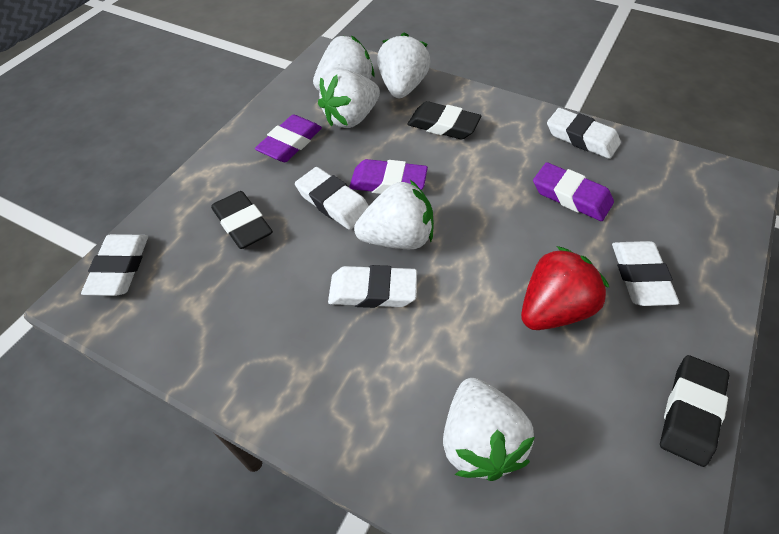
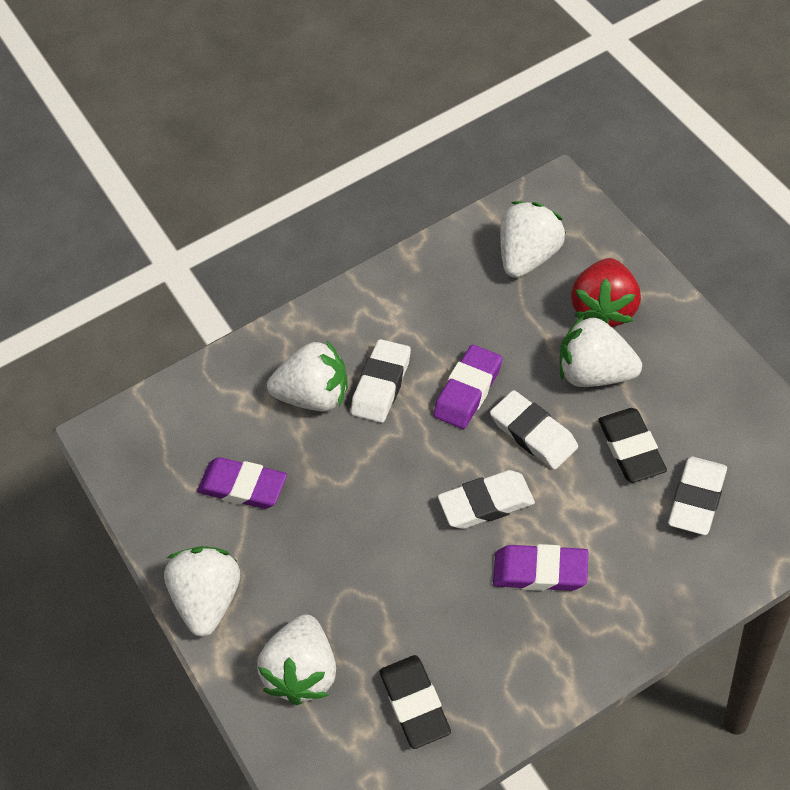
black eraser: 3 -> 2
white eraser: 5 -> 4

